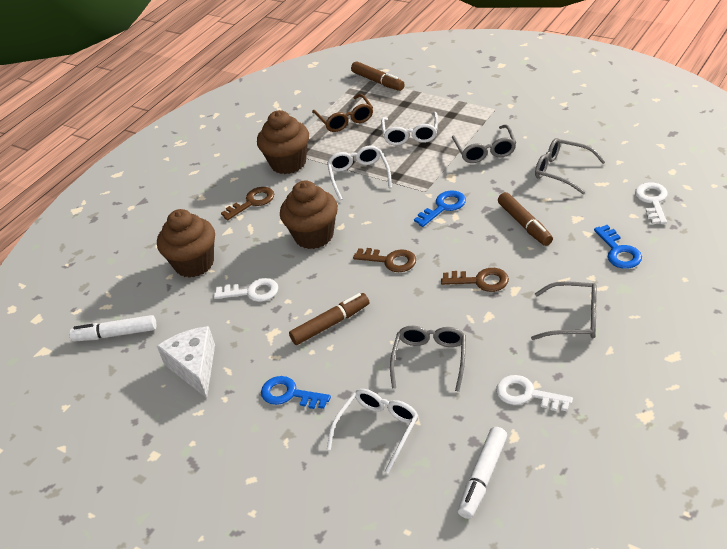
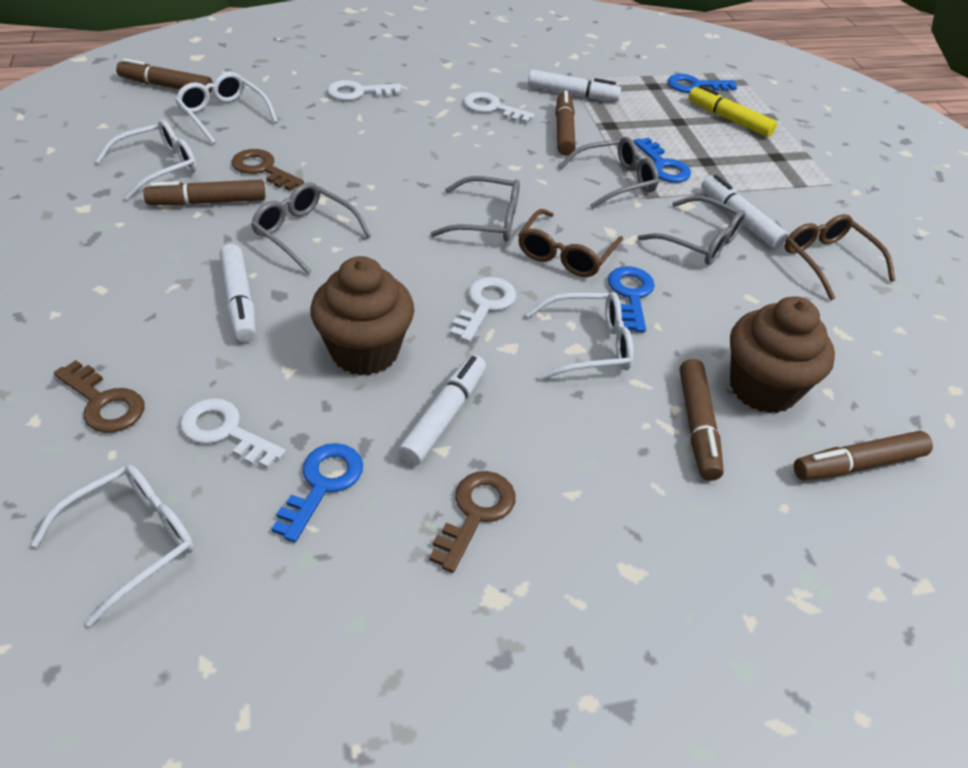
blue key: 3 -> 4
brown cupcake: 3 -> 2
brown glasses: 1 -> 2
brown marker: 3 -> 5
white cheese: 1 -> 0
white glasses: 3 -> 4
white key: 3 -> 4
white marker: 2 -> 4
yellow marker: 0 -> 1

